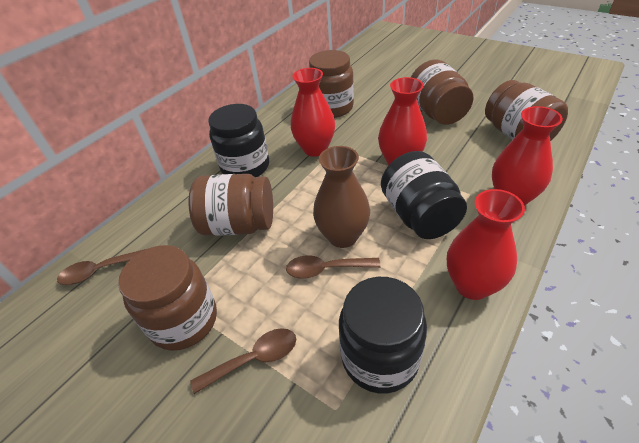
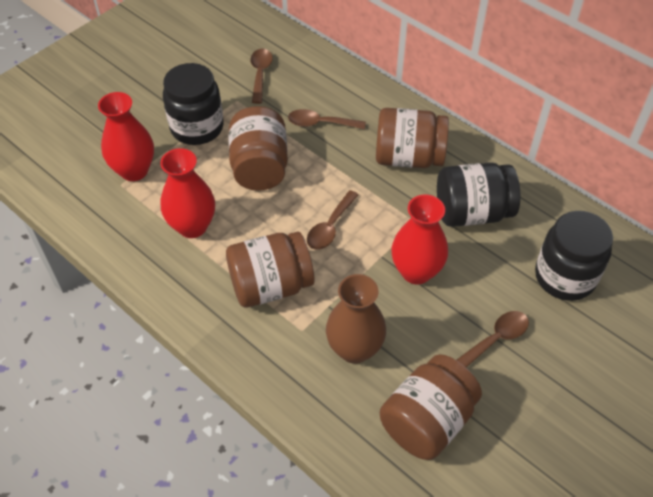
brown jar: 5 -> 4
brown spoon: 3 -> 4
red vase: 4 -> 3

